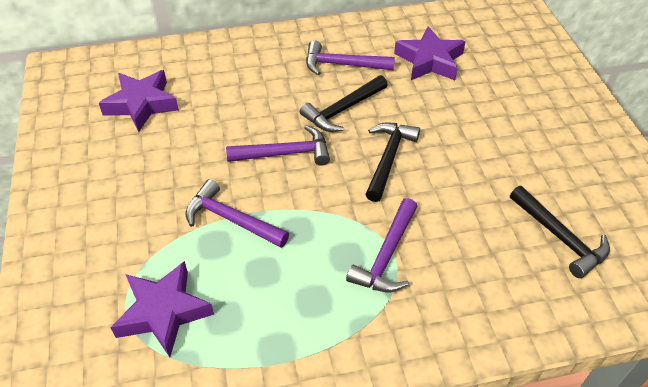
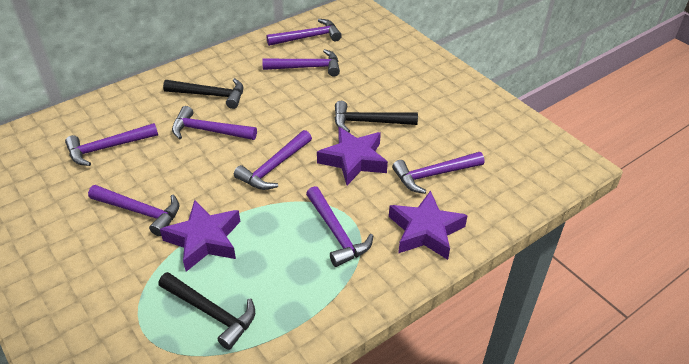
purple hammer: 4 -> 8

